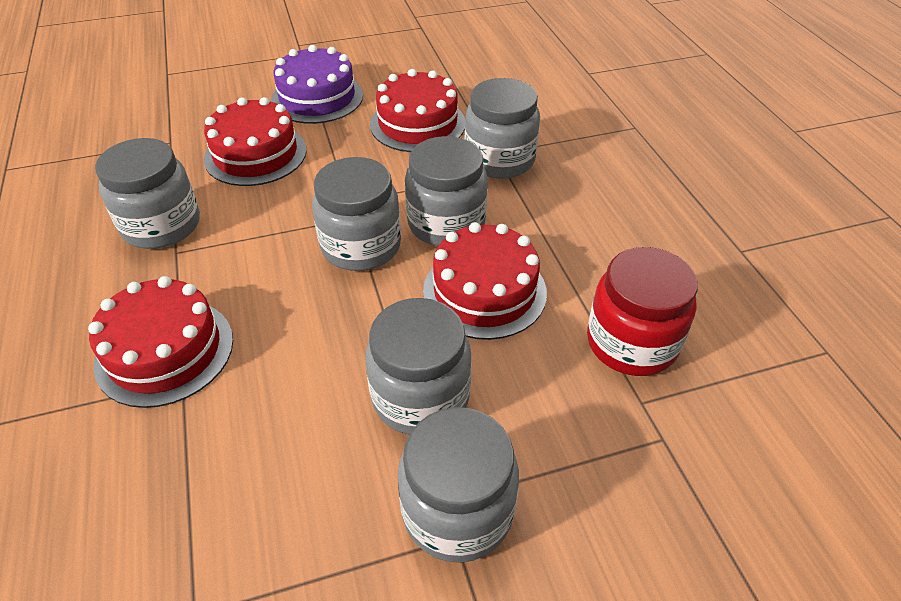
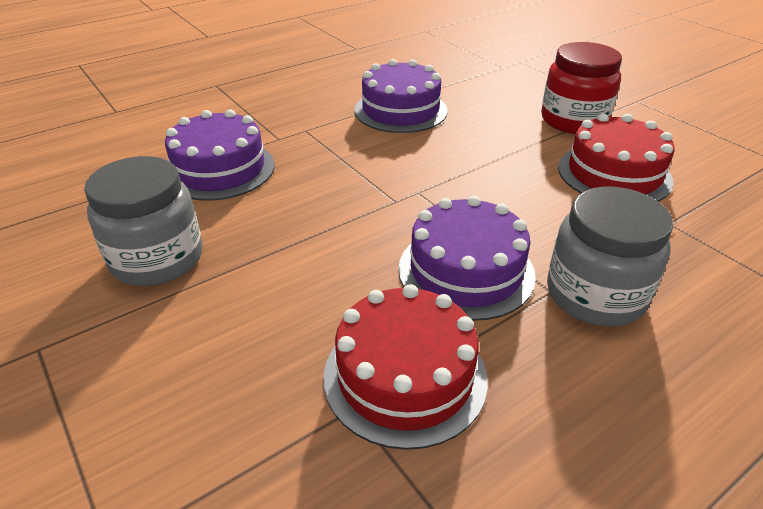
grey jar: 6 -> 2
purple cake: 1 -> 3
red cake: 4 -> 2

